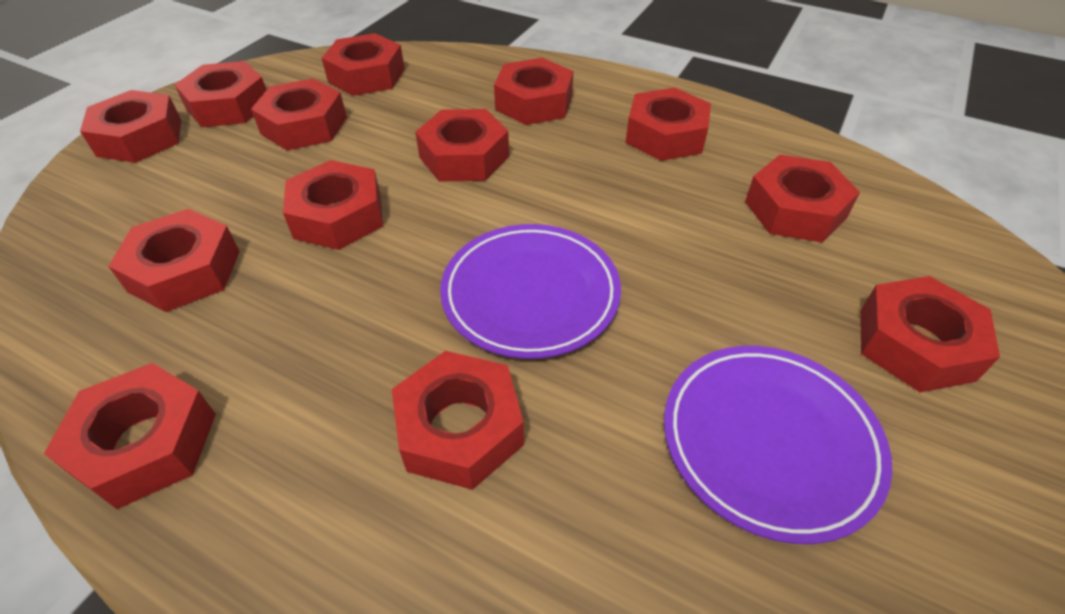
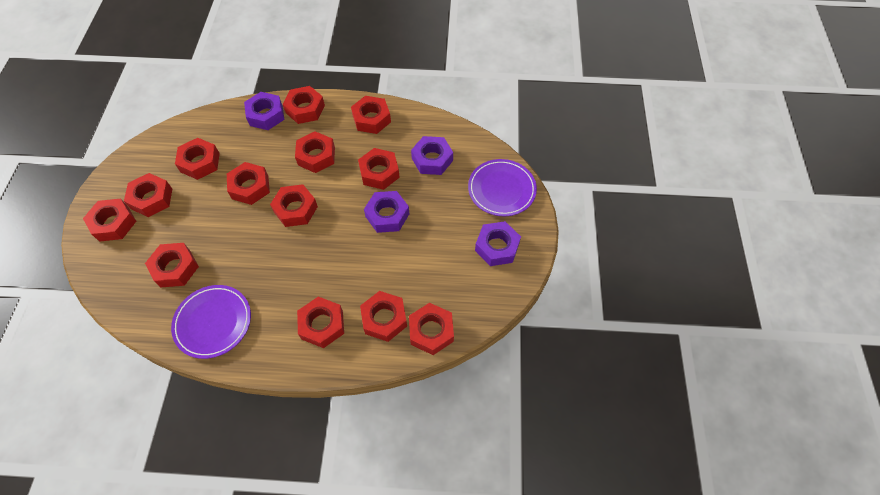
purple nut: 0 -> 4

